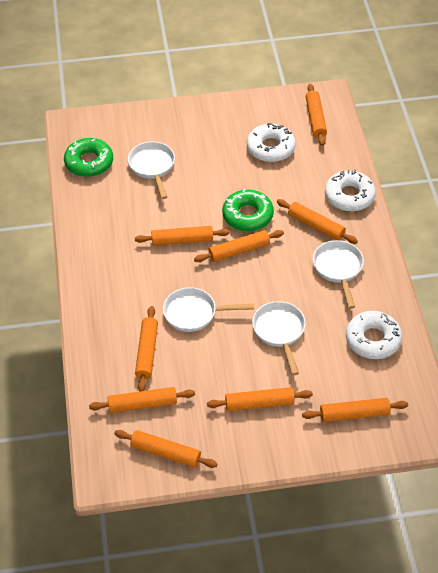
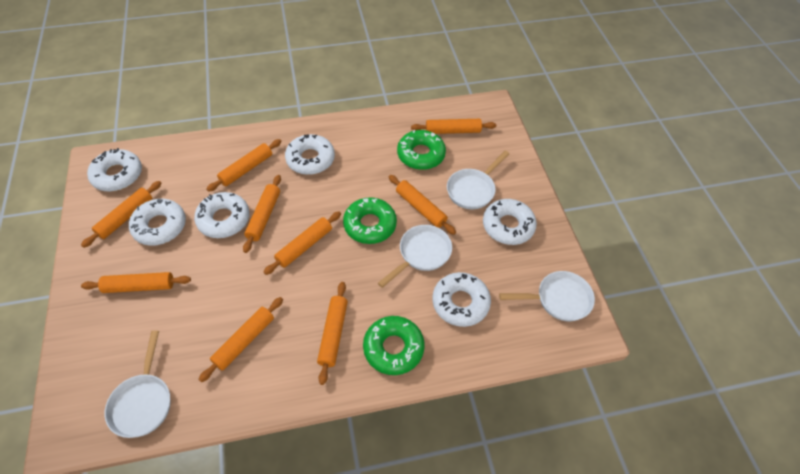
green donut: 2 -> 3
white donut: 3 -> 6

